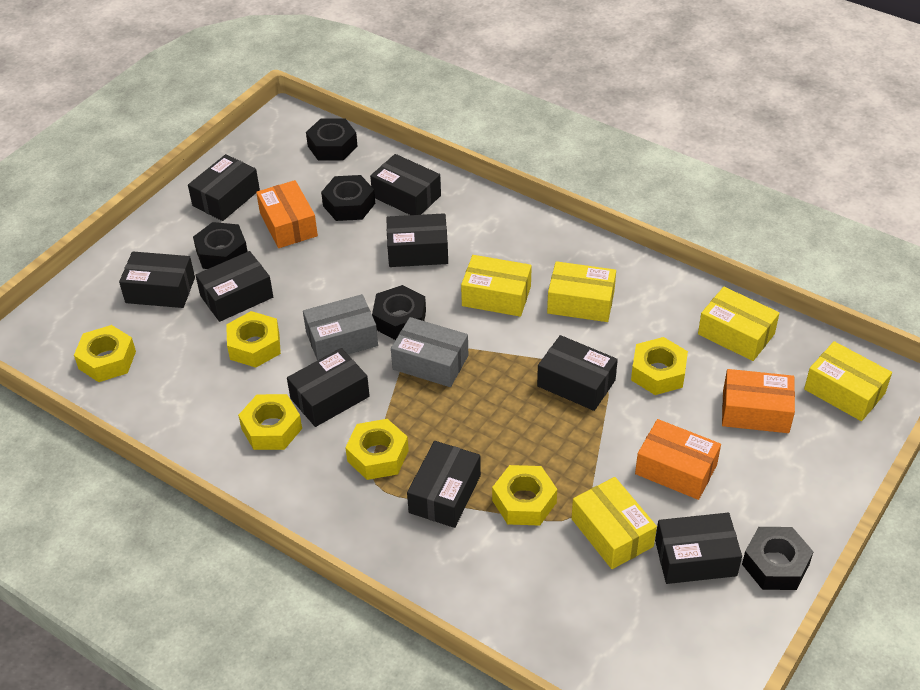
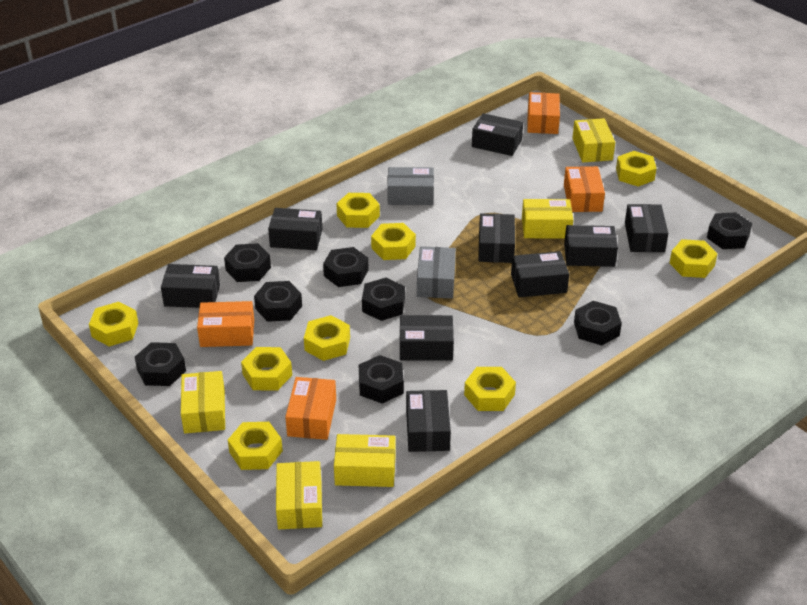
black nut: 5 -> 8
orange box: 3 -> 4
yellow nut: 6 -> 9

